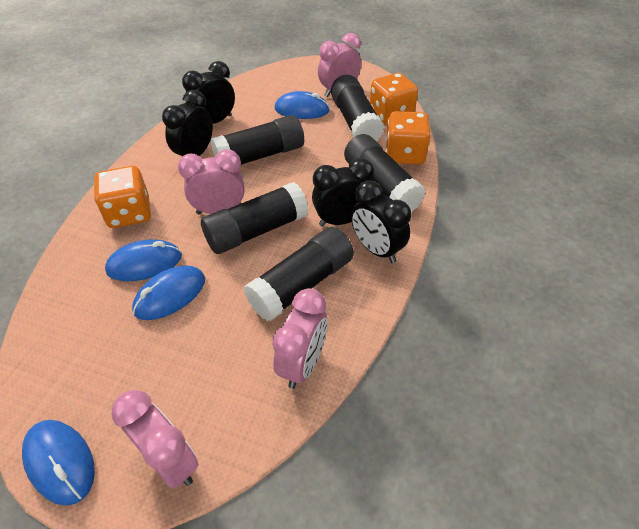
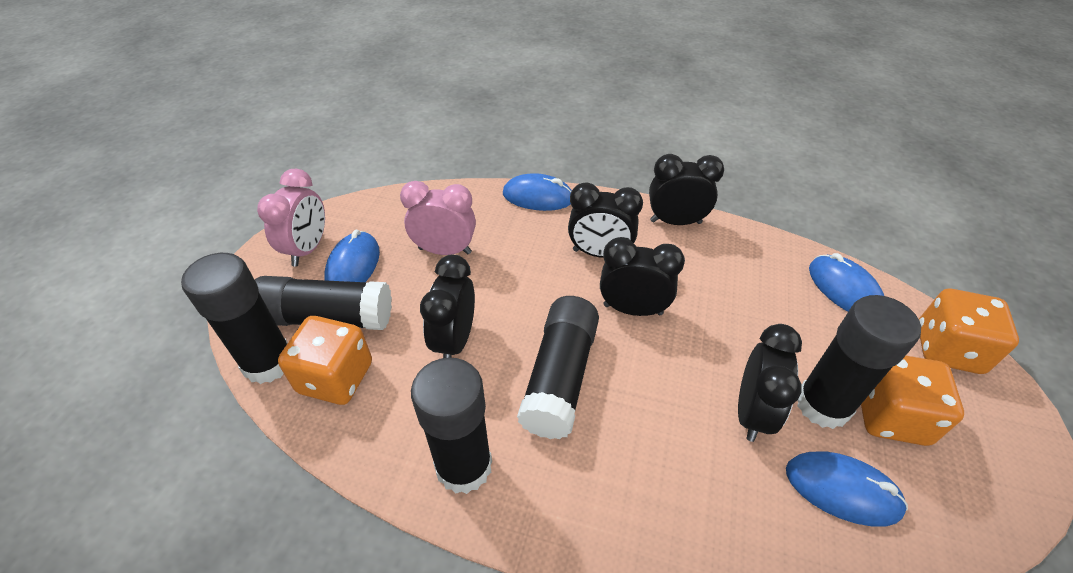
black clock: 4 -> 5
pink clock: 4 -> 2

